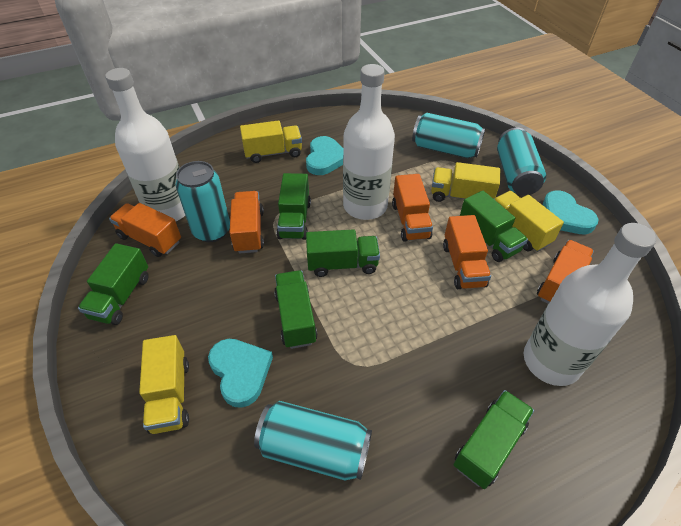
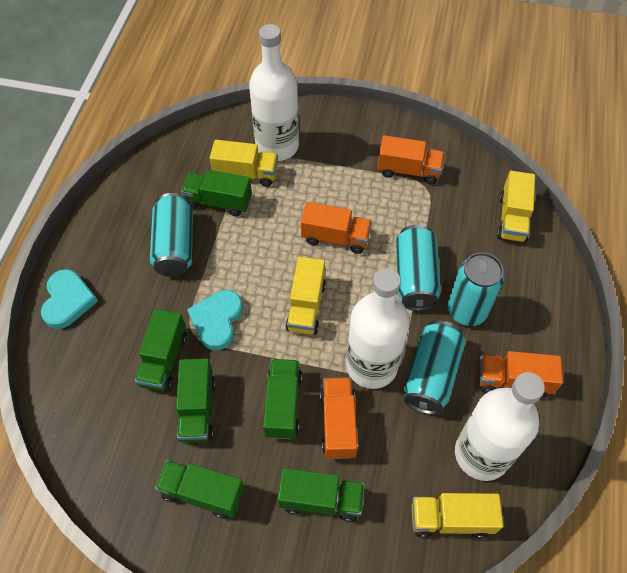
orange truck: 5 -> 4
turquoise heart: 3 -> 2

